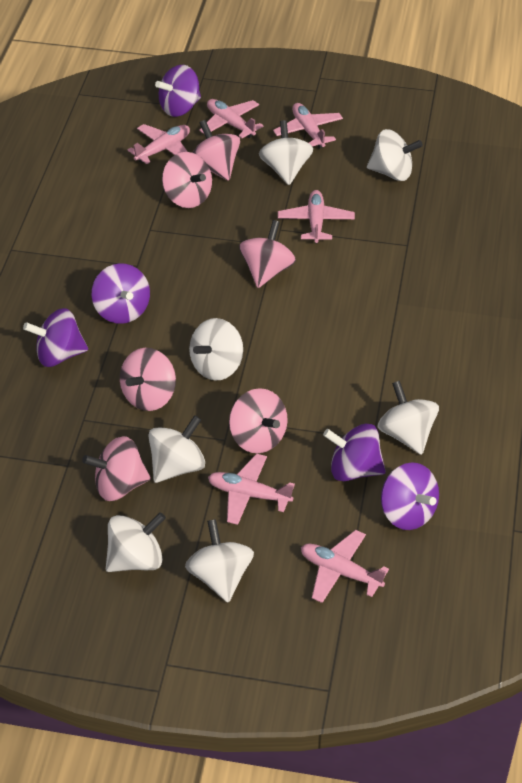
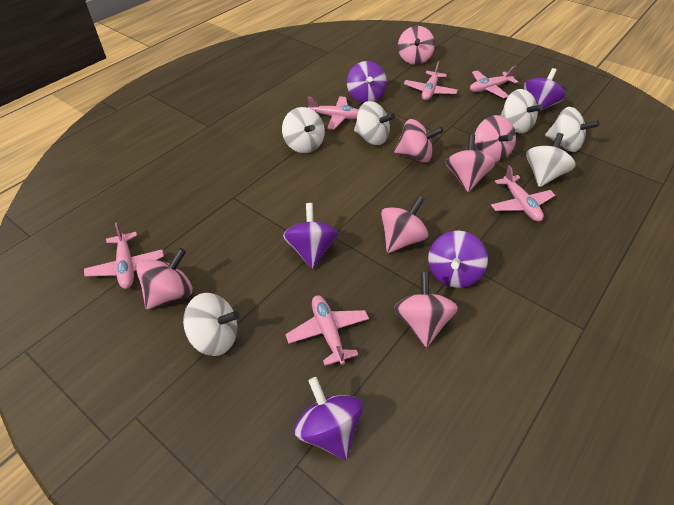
pink spinning top: 6 -> 7
white spinning top: 7 -> 6

